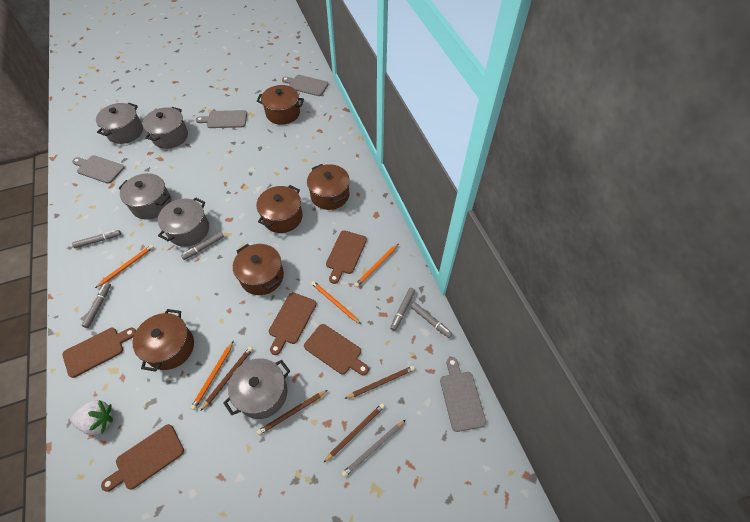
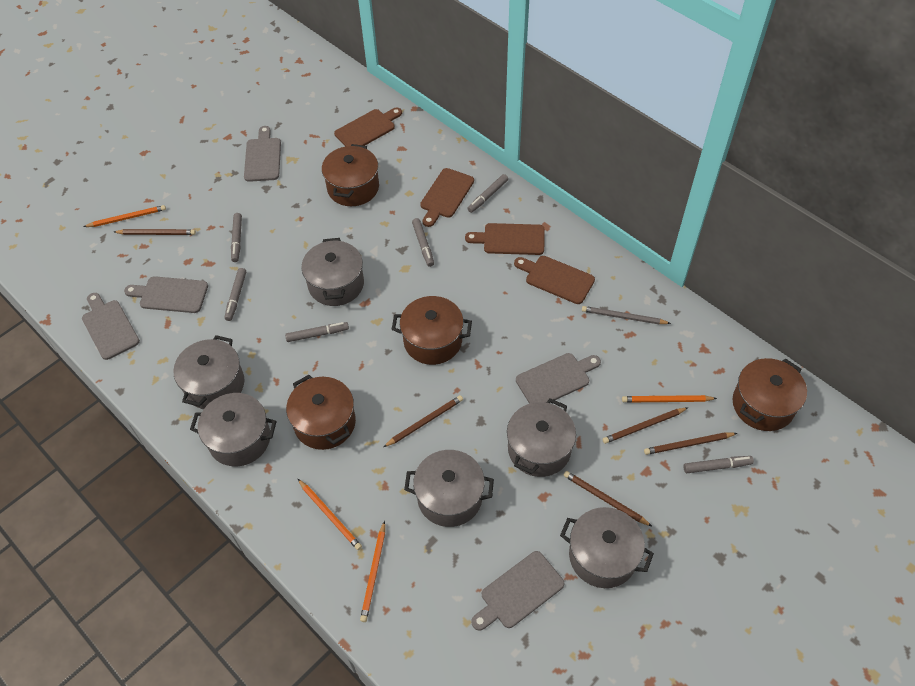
brown cutting board: 5 -> 4
brown pencil: 4 -> 5
brown pot: 5 -> 4
grey cutting board: 4 -> 5
grey marker: 5 -> 6
grey pot: 5 -> 6
white strawberry: 1 -> 0

